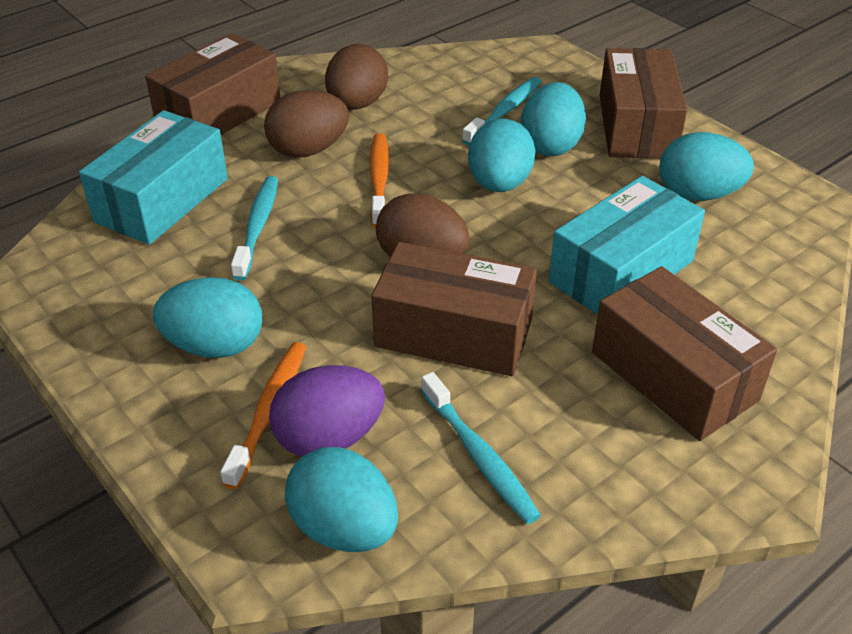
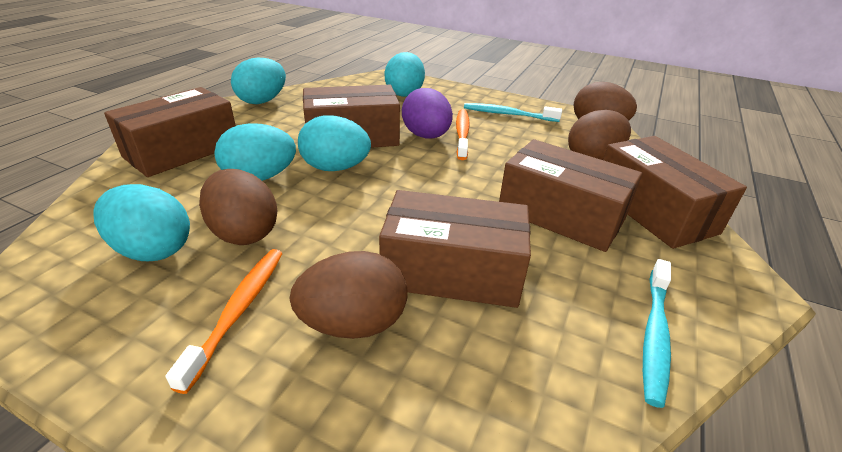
brown box: 4 -> 5
brown egg: 3 -> 4
turquoise box: 2 -> 0
turquoise toothbrush: 3 -> 2

